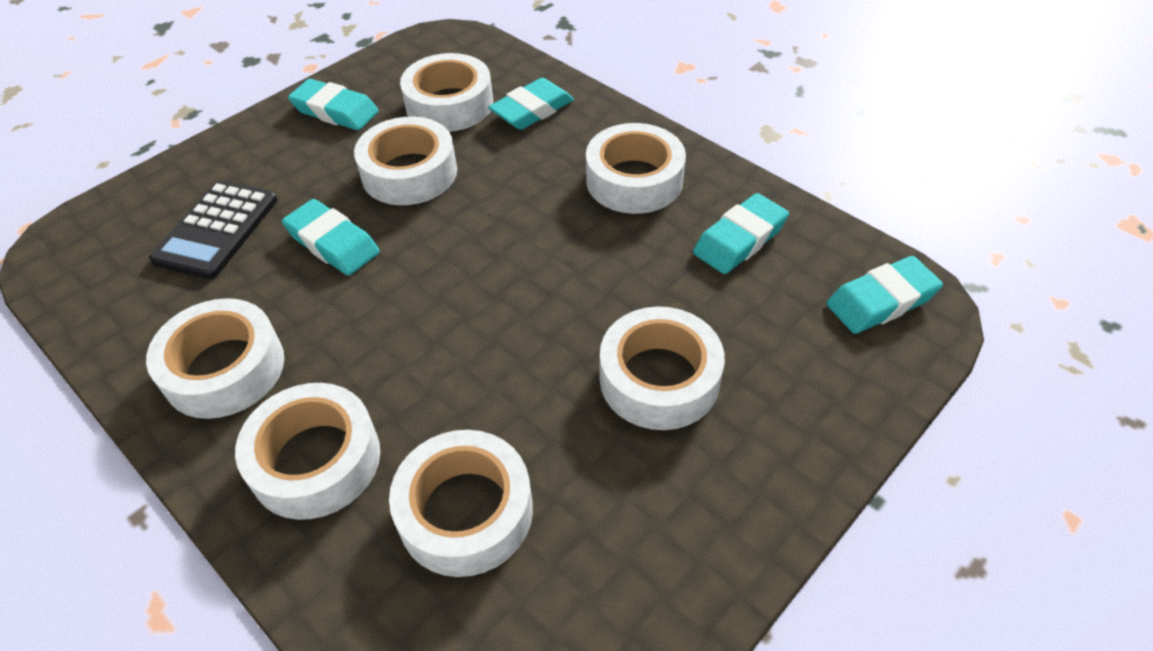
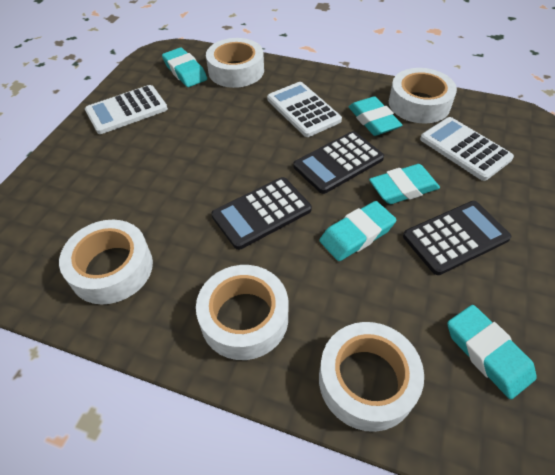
black calculator: 1 -> 3
white calculator: 0 -> 3
white tape: 7 -> 5

